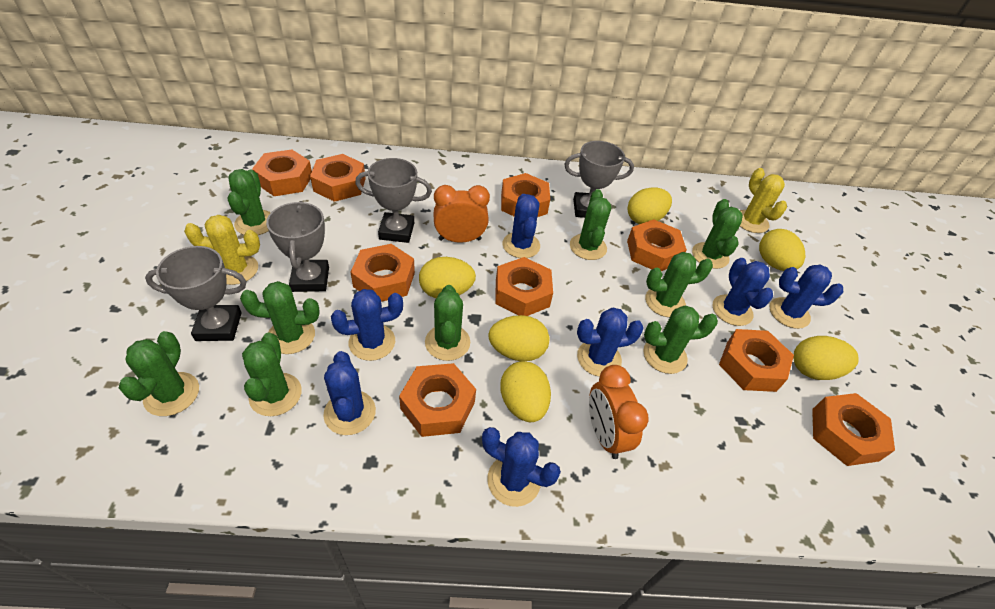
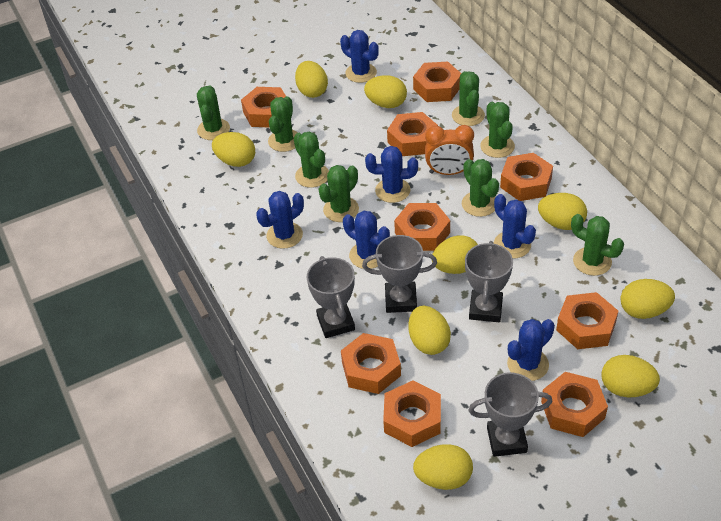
blue cactus: 7 -> 6
green cactus: 9 -> 8
orange clock: 2 -> 1
yellow cactus: 2 -> 0
yellow egg: 6 -> 9

